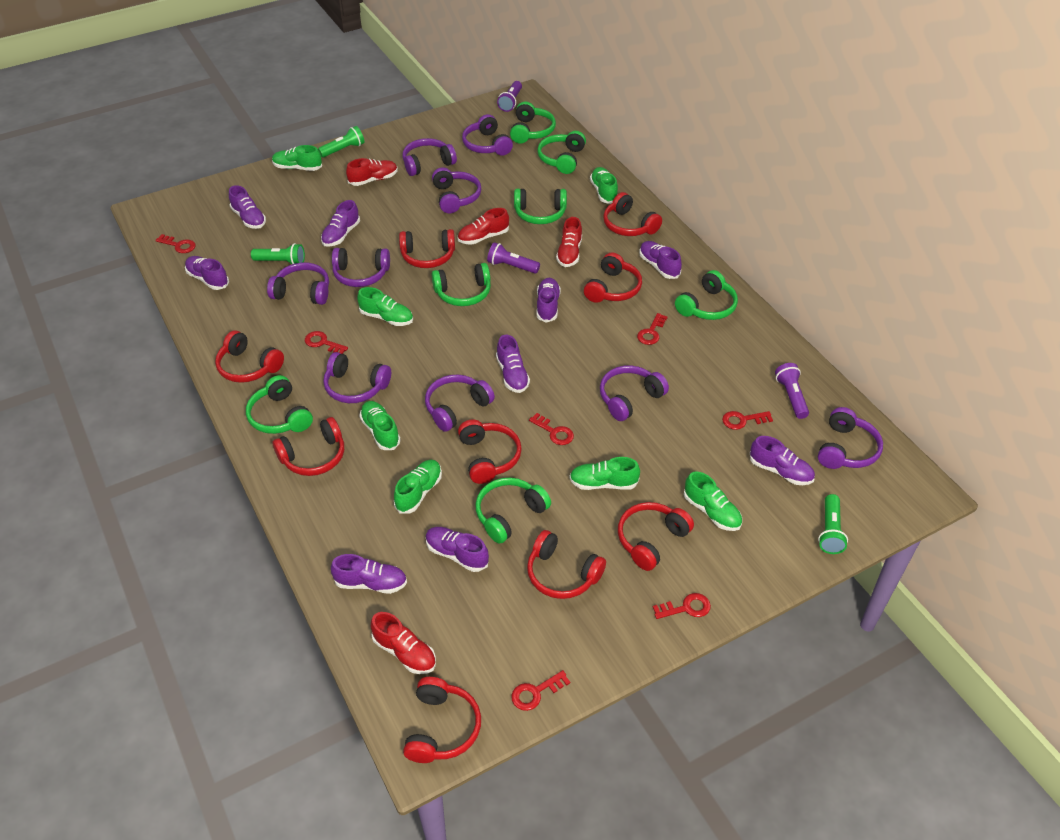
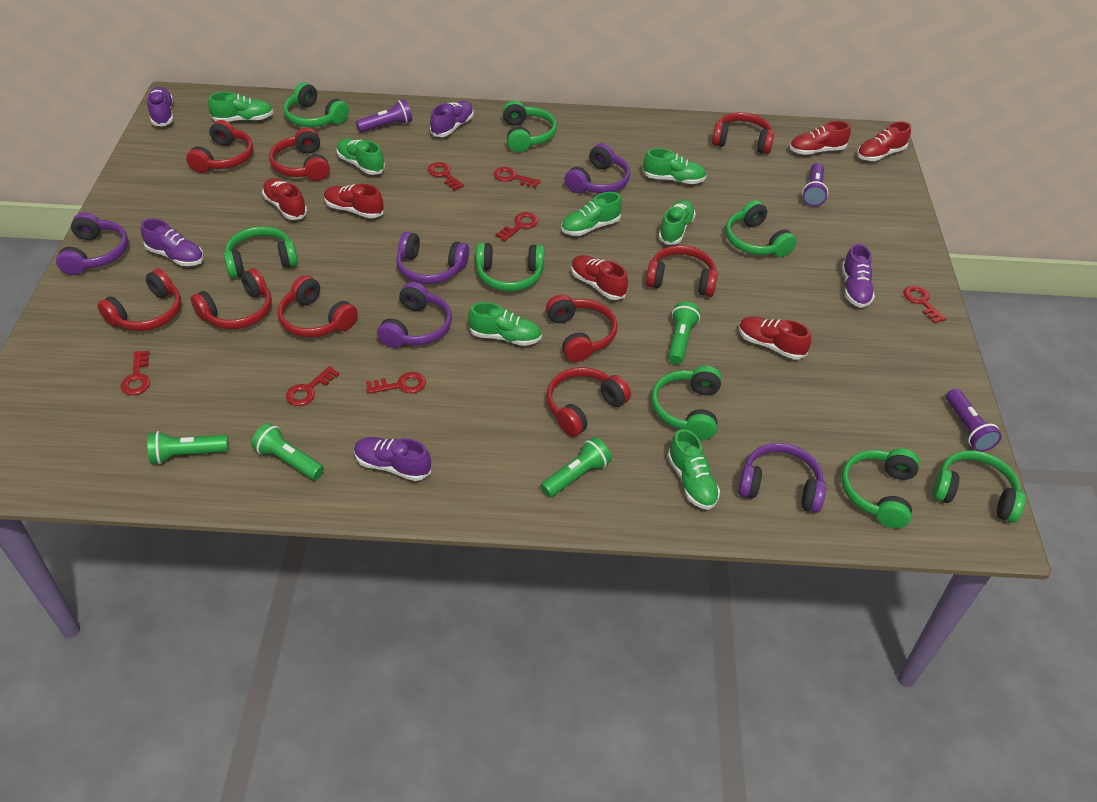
green flashlight: 3 -> 4
green headphones: 7 -> 8
purple headphones: 9 -> 5
purple shoe: 9 -> 5
red shoe: 4 -> 6

